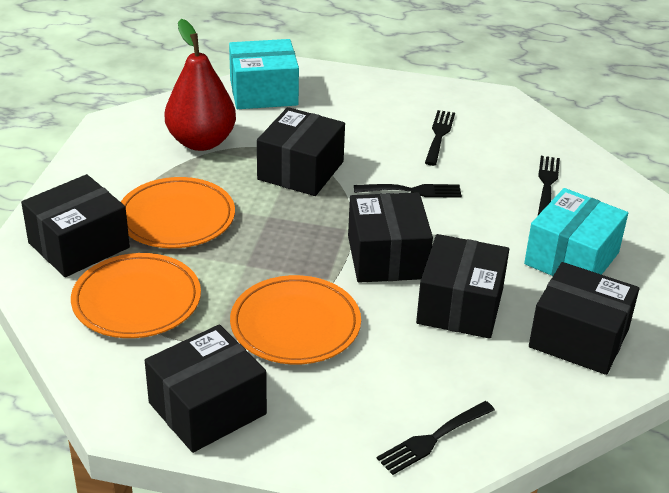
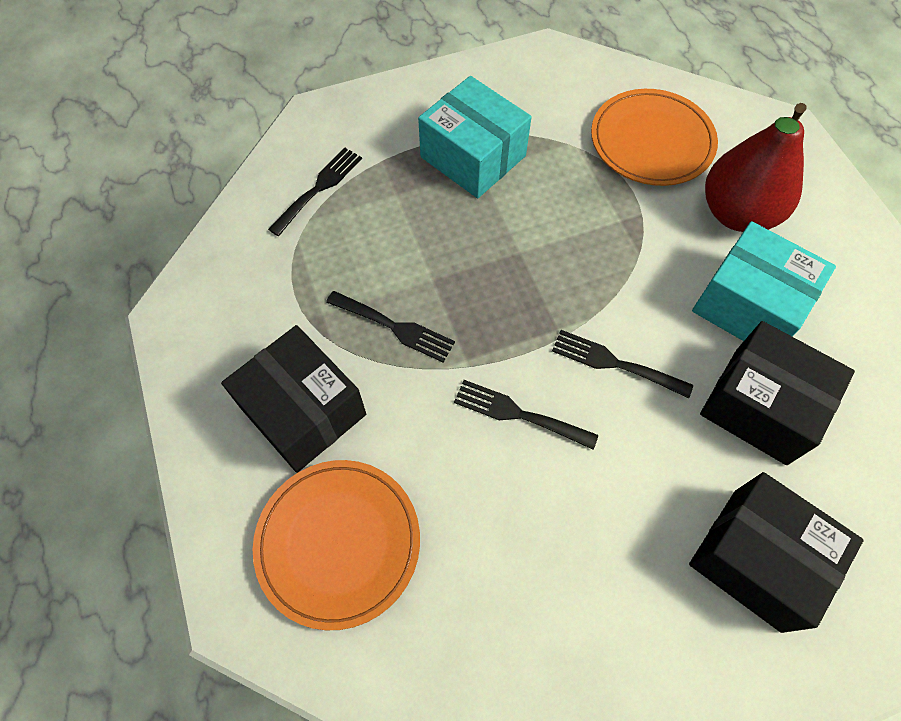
black box: 6 -> 3
orange plate: 3 -> 2

